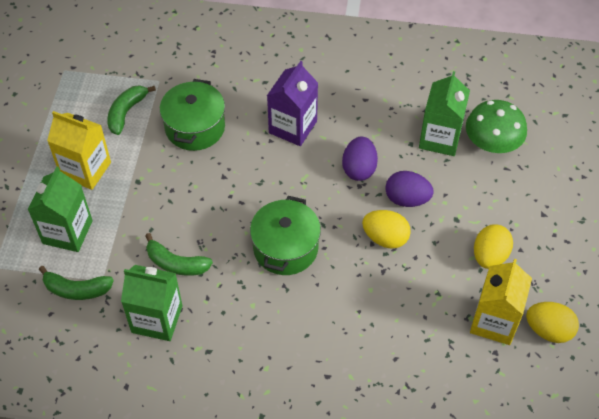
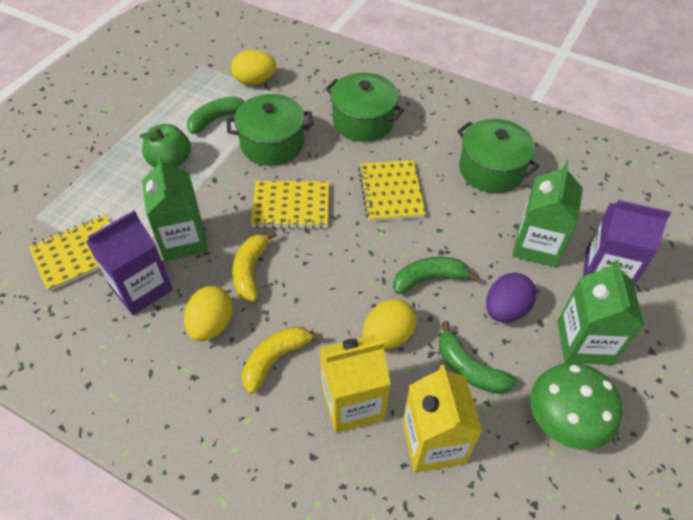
green apple: 0 -> 1
green pot: 2 -> 3
purple carton: 1 -> 2
purple egg: 2 -> 1
yellow banana: 0 -> 2
yellow notebook: 0 -> 3

